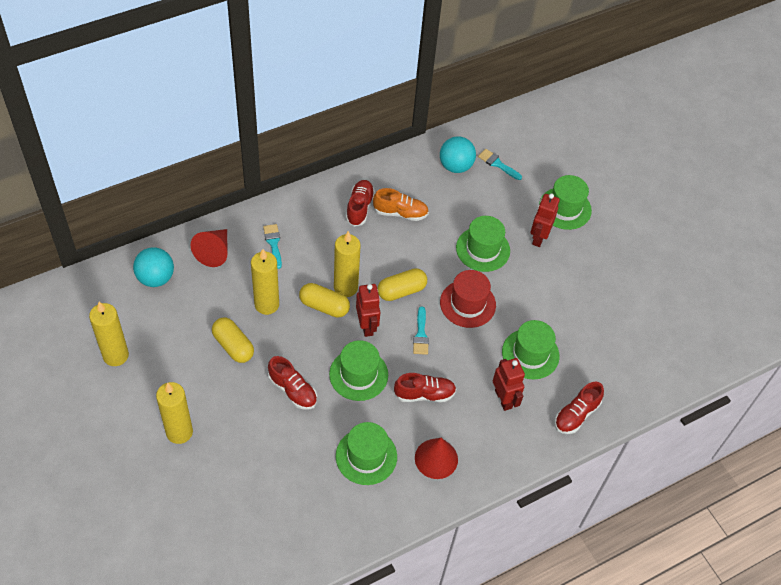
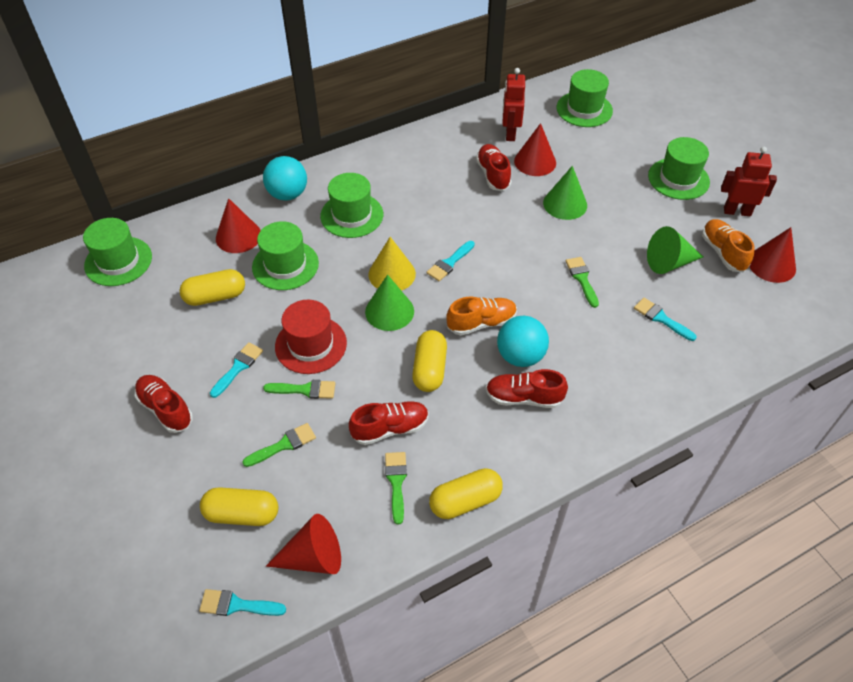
green brush: 0 -> 4
green cone: 0 -> 3
orange shoe: 1 -> 2
red cone: 2 -> 4
red robot: 3 -> 2
turquoise brush: 3 -> 4
yellow candle: 4 -> 0
yellow capsule: 3 -> 4
yellow cone: 0 -> 1

